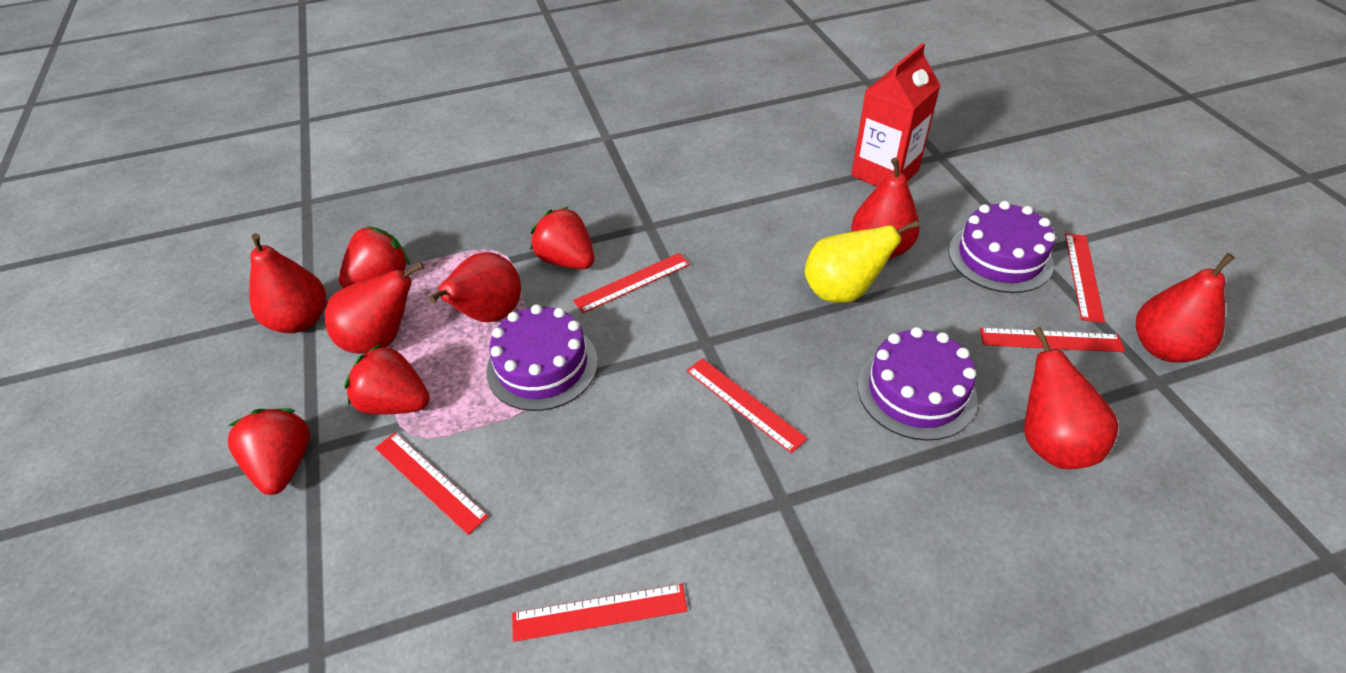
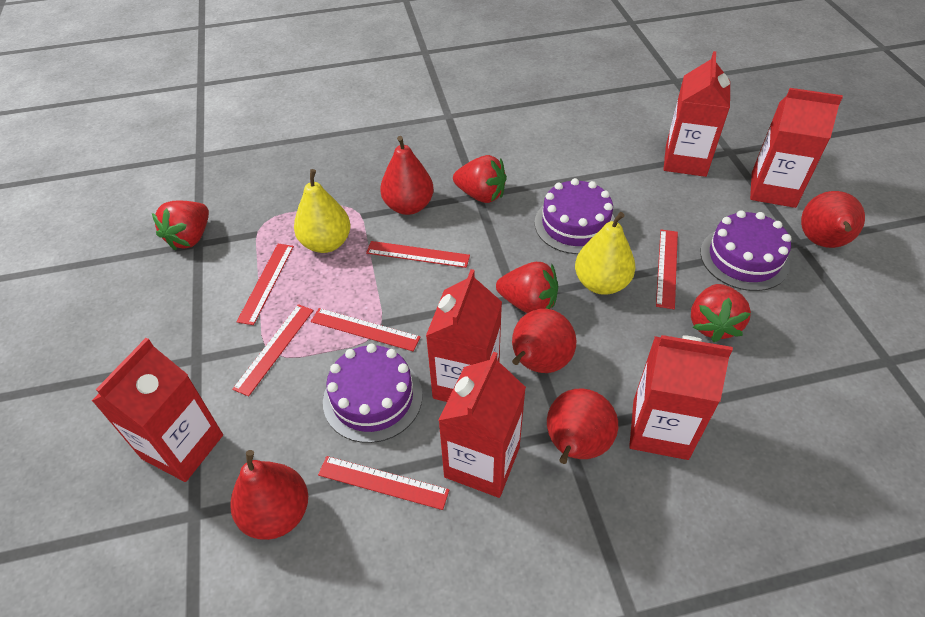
red carton: 1 -> 6
red pear: 6 -> 5
yellow pear: 1 -> 2

